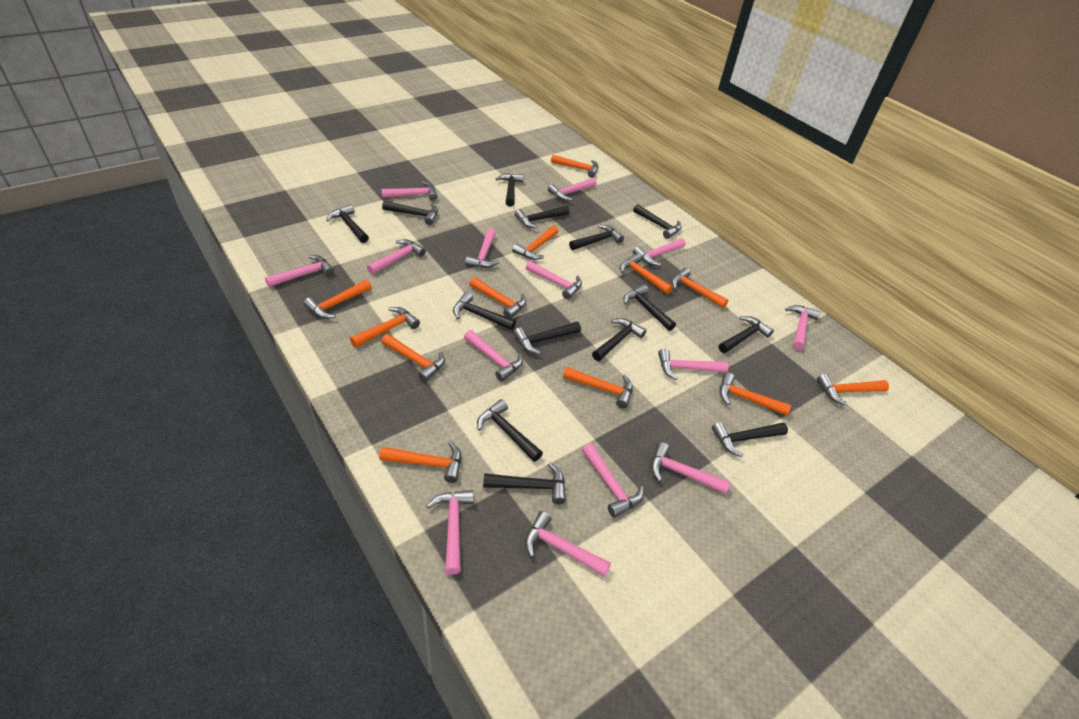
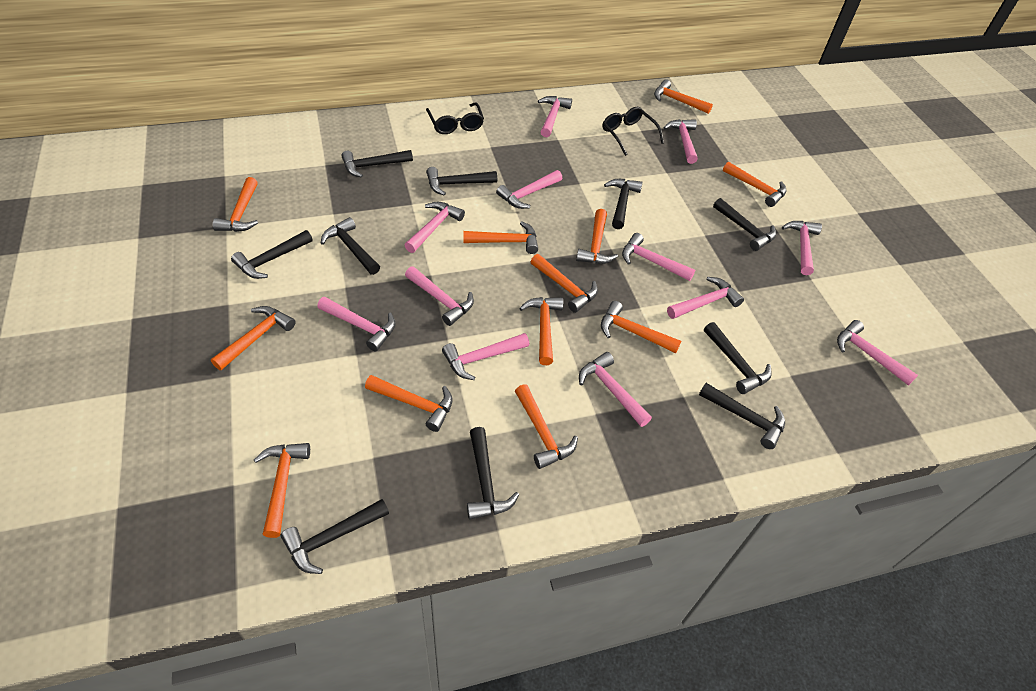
black glasses: 0 -> 2
black hammer: 14 -> 10
pink hammer: 14 -> 12

